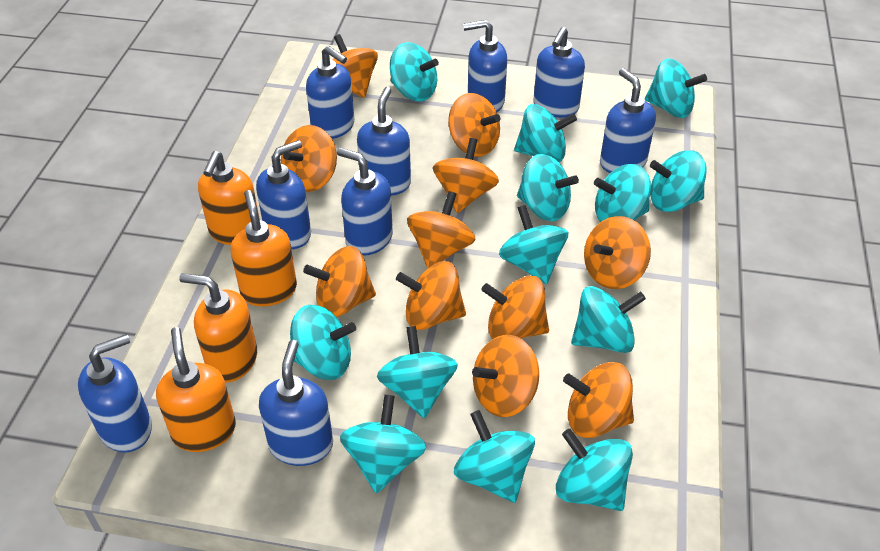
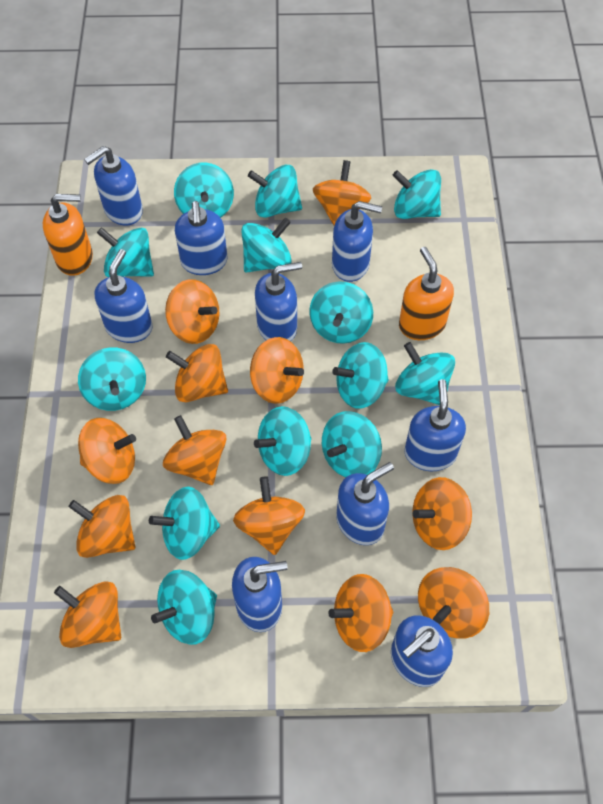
orange soap dispenser: 4 -> 2
orange spinning top: 11 -> 12

